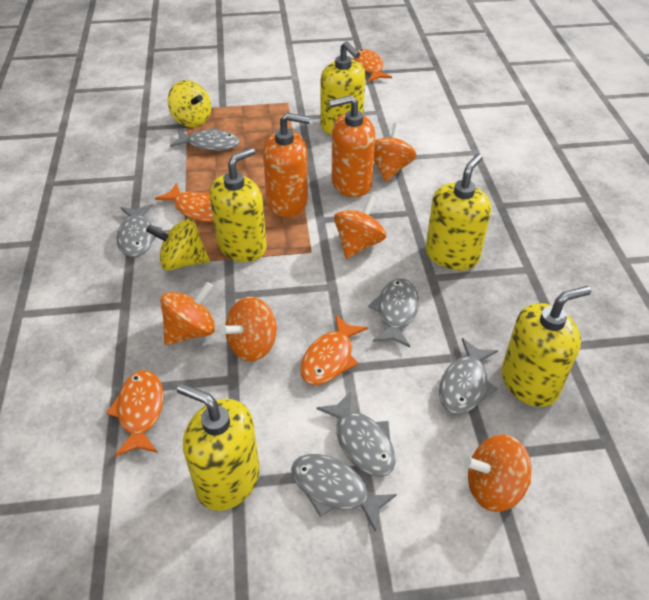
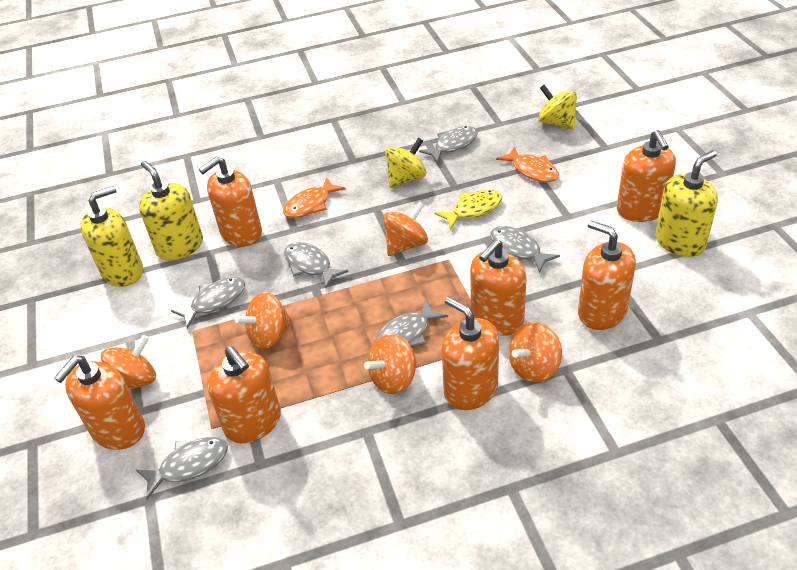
orange fish: 4 -> 2
orange soap dispenser: 2 -> 7
yellow fish: 0 -> 1
yellow soap dispenser: 5 -> 3

